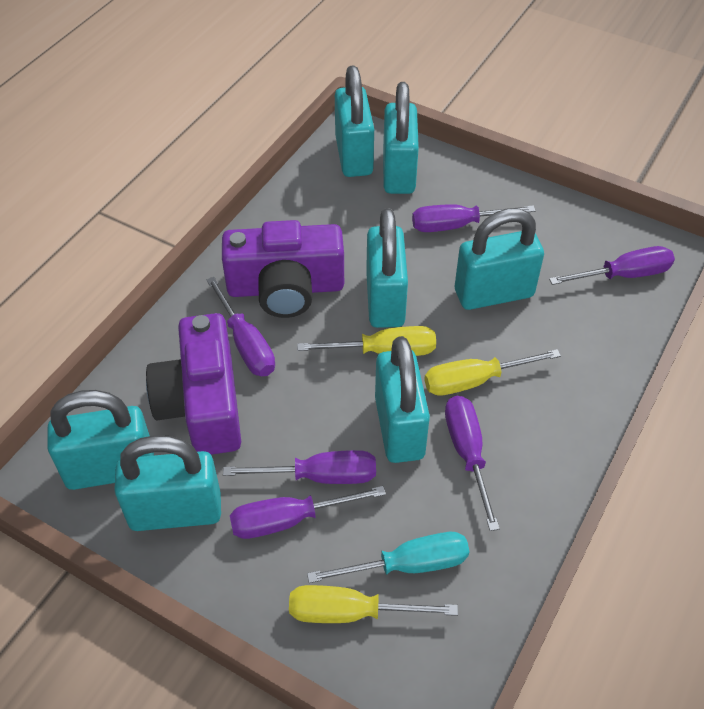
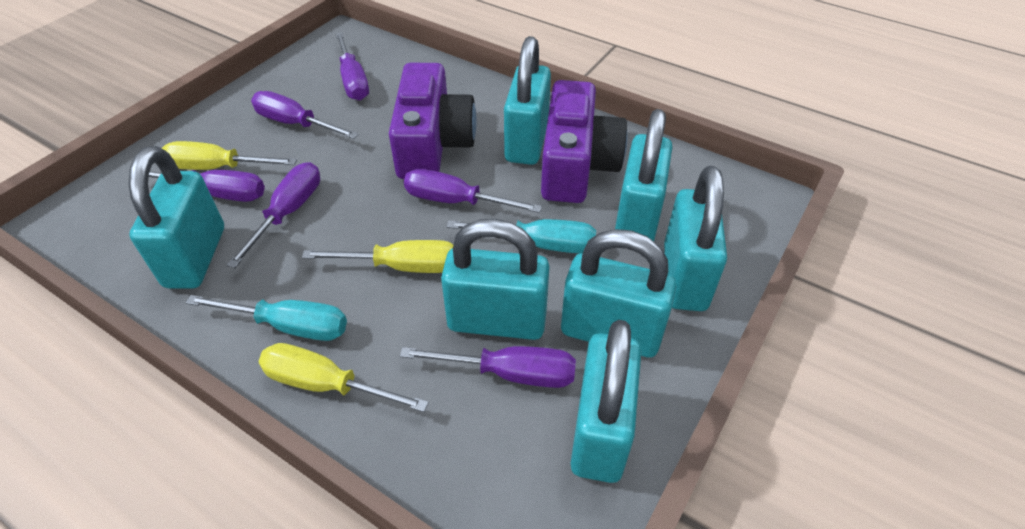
turquoise screwdriver: 1 -> 2

